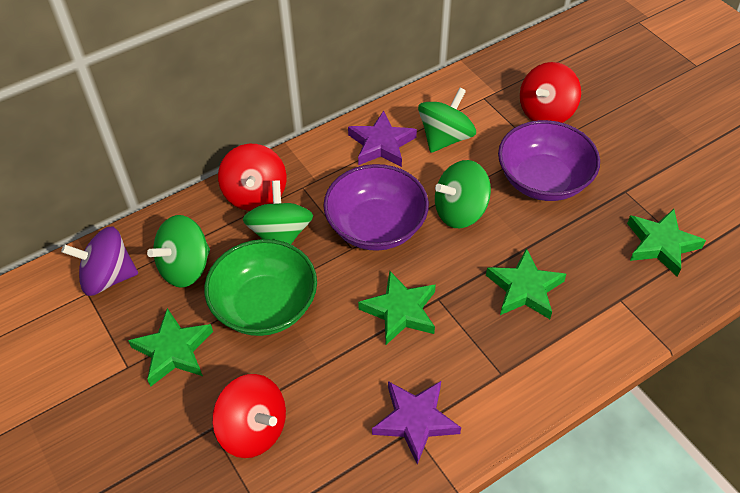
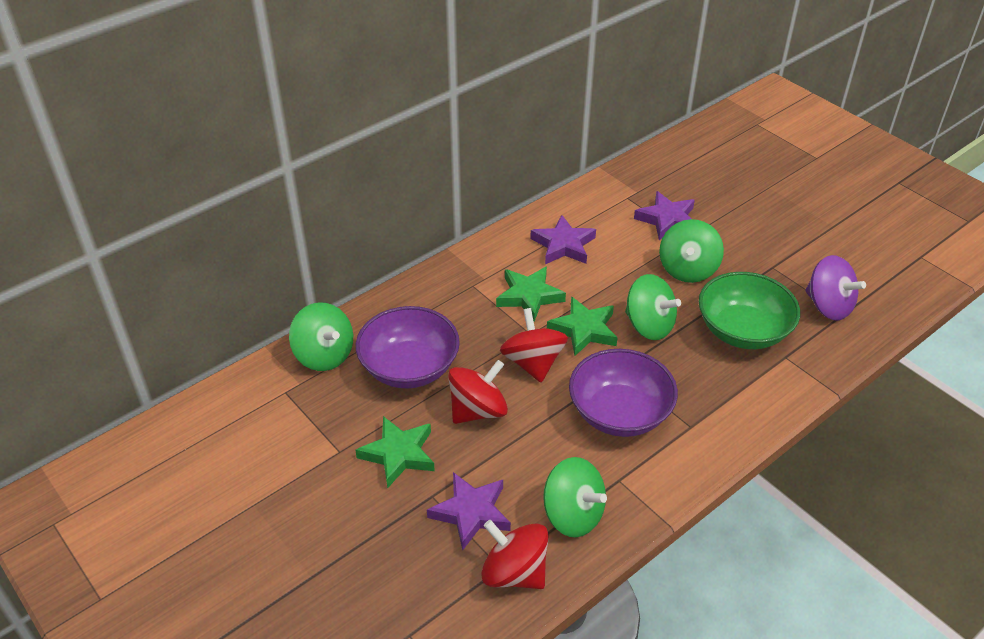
green star: 4 -> 3
purple star: 2 -> 3

